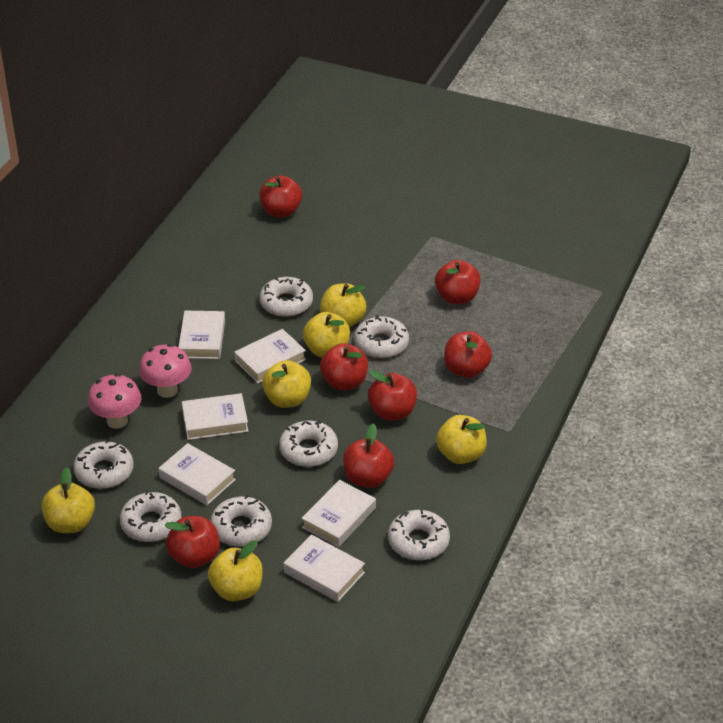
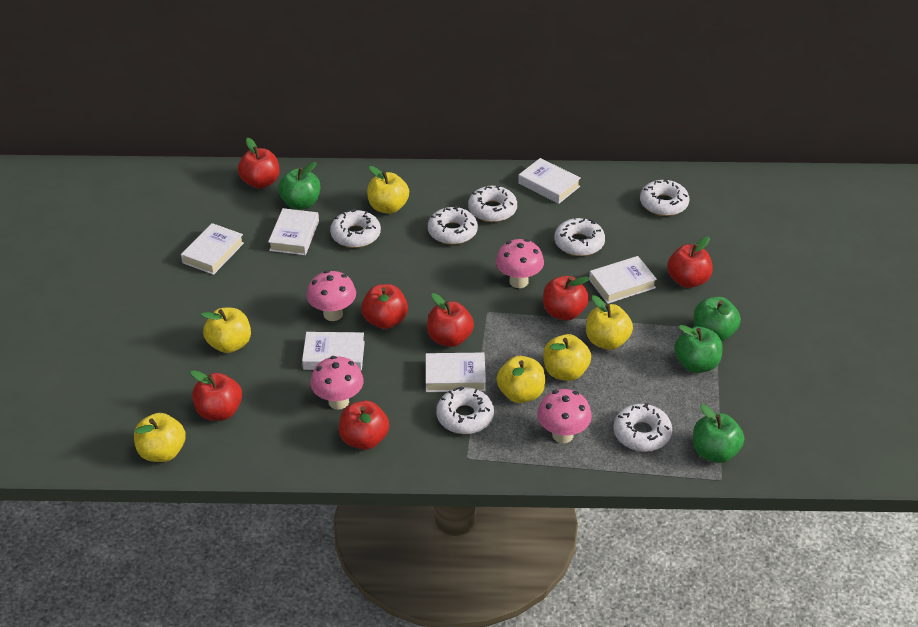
green apple: 0 -> 4
pink mushroom: 2 -> 4

